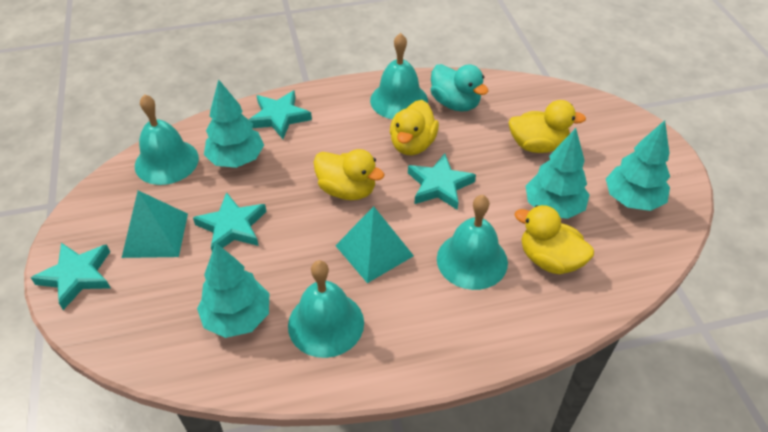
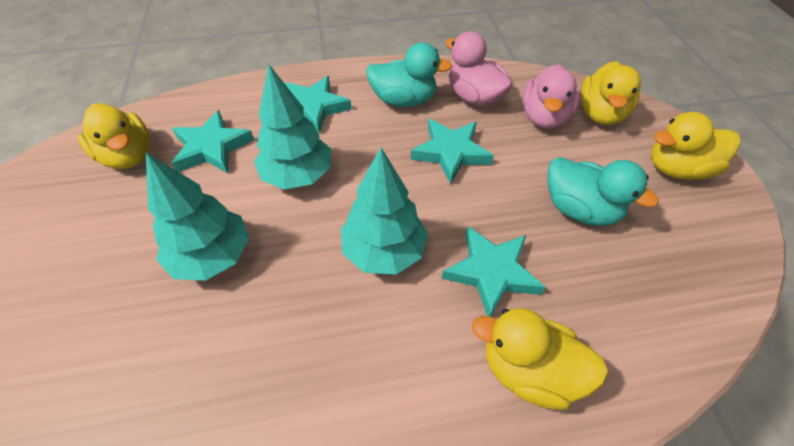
pink duck: 0 -> 2
turquoise bell: 4 -> 0
turquoise duck: 1 -> 2
turquoise pyramid: 2 -> 0
turquoise tree: 4 -> 3

